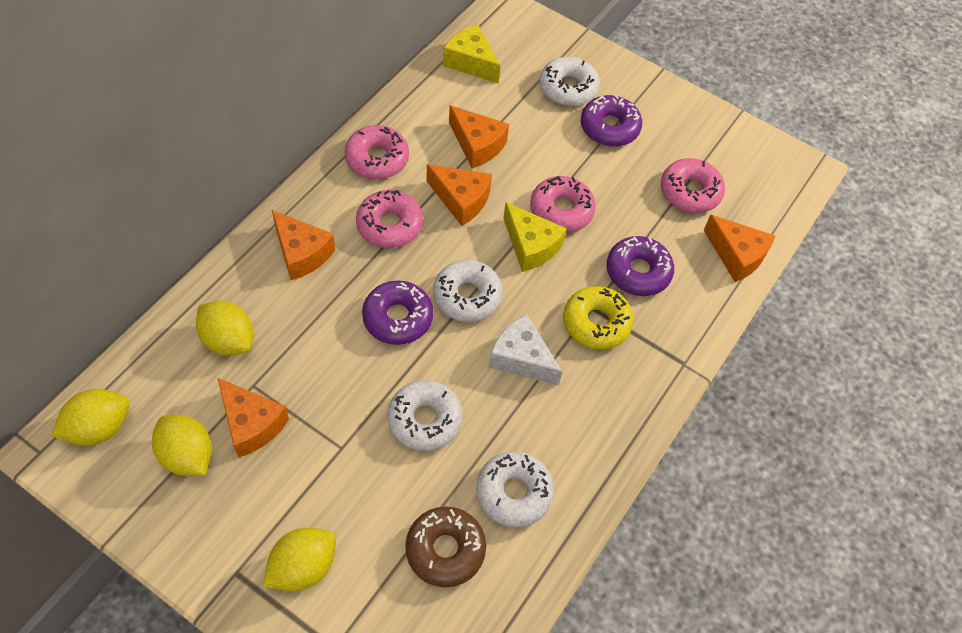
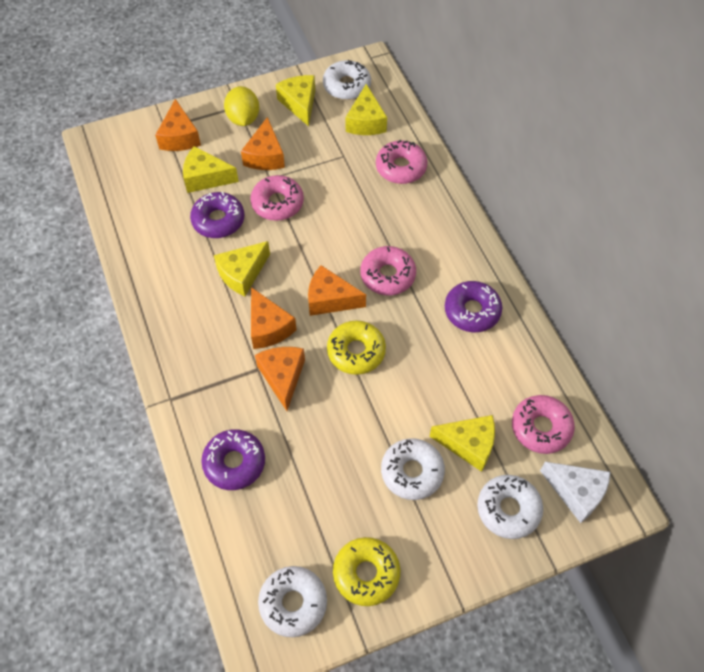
brown donut: 1 -> 0
yellow cheese: 2 -> 5
yellow donut: 1 -> 2
yellow lemon: 4 -> 1

